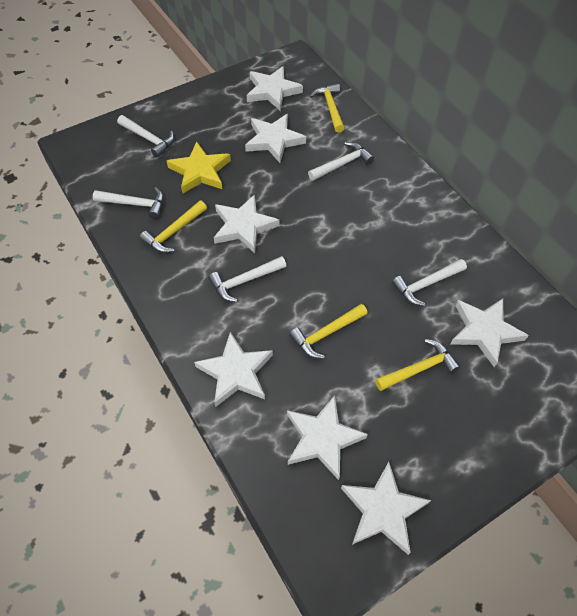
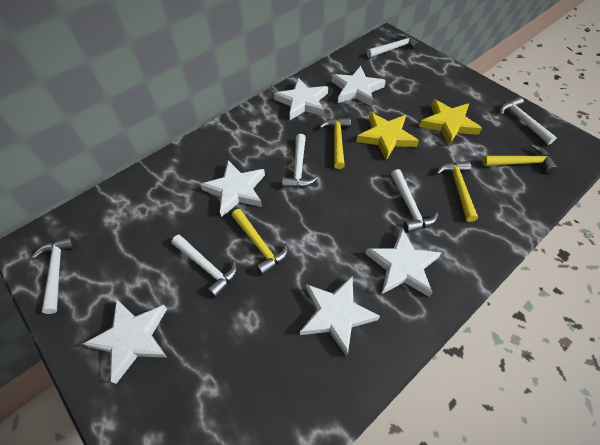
white hammer: 5 -> 6
white star: 7 -> 6
yellow star: 1 -> 2

